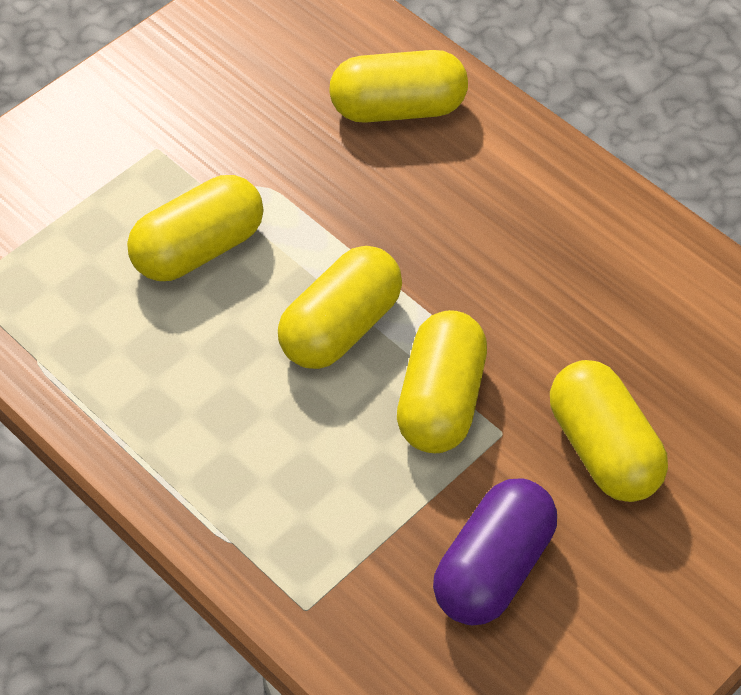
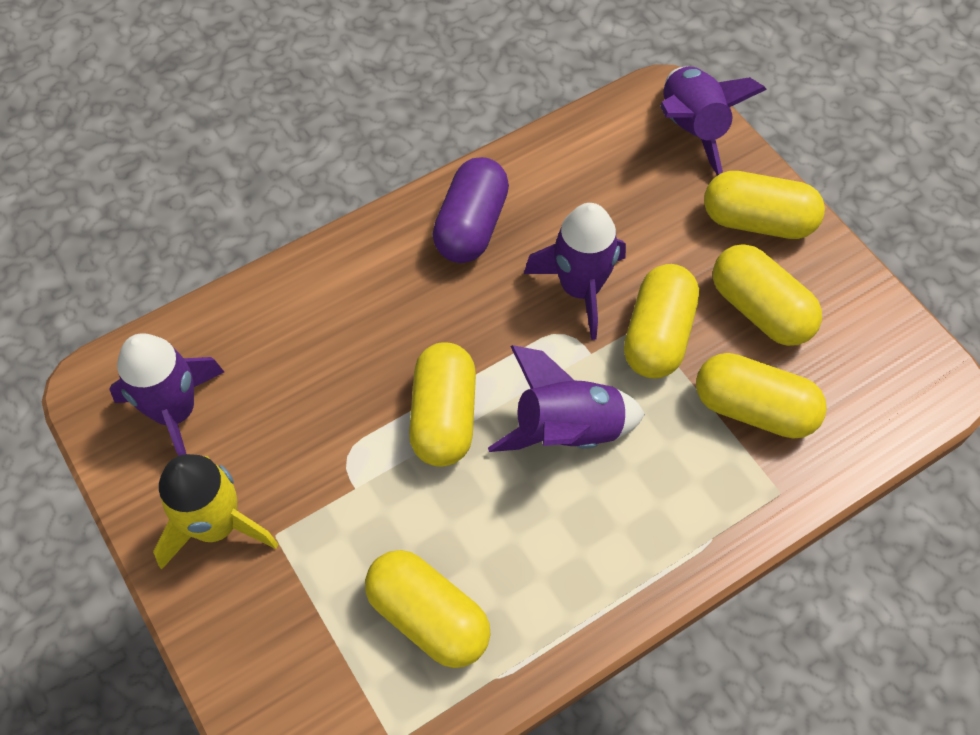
purple rocket: 0 -> 4
yellow capsule: 5 -> 6
yellow rocket: 0 -> 1

